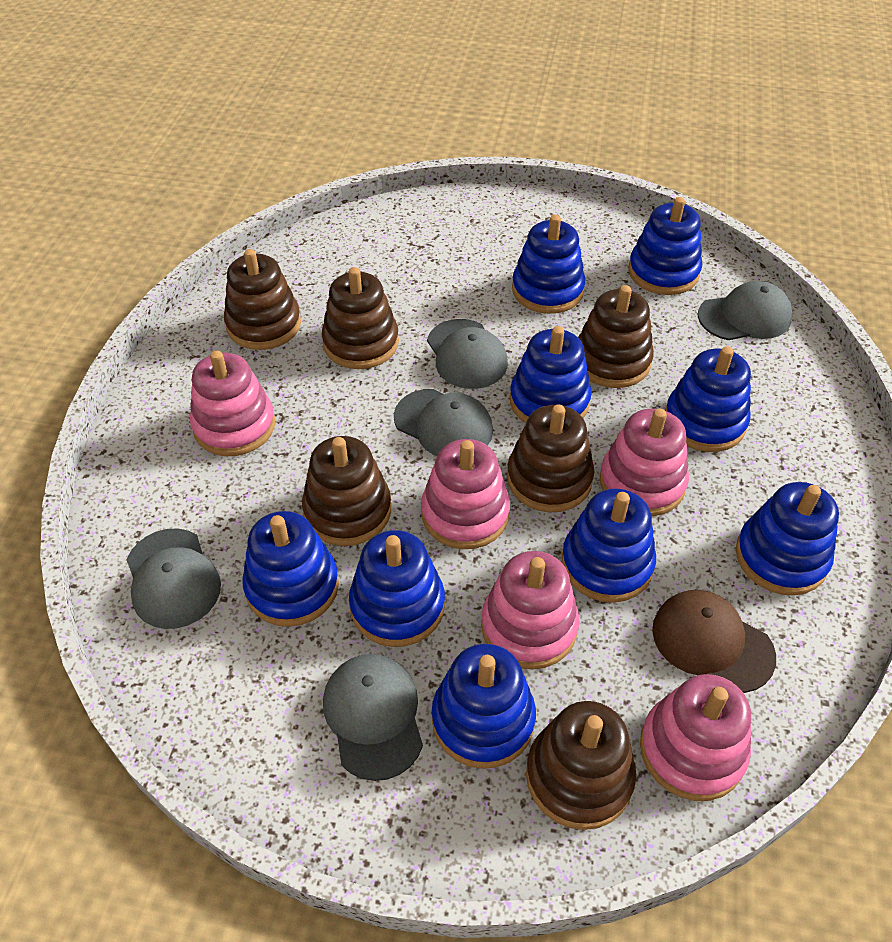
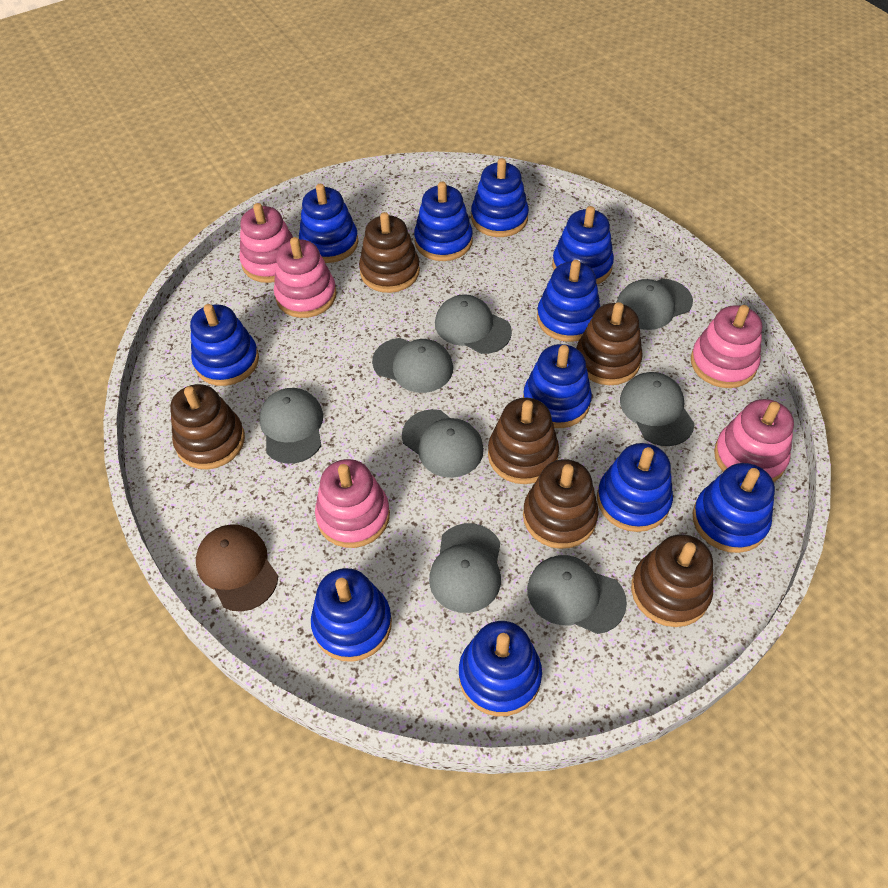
blue stacking toy: 9 -> 11
grey cap: 5 -> 8

